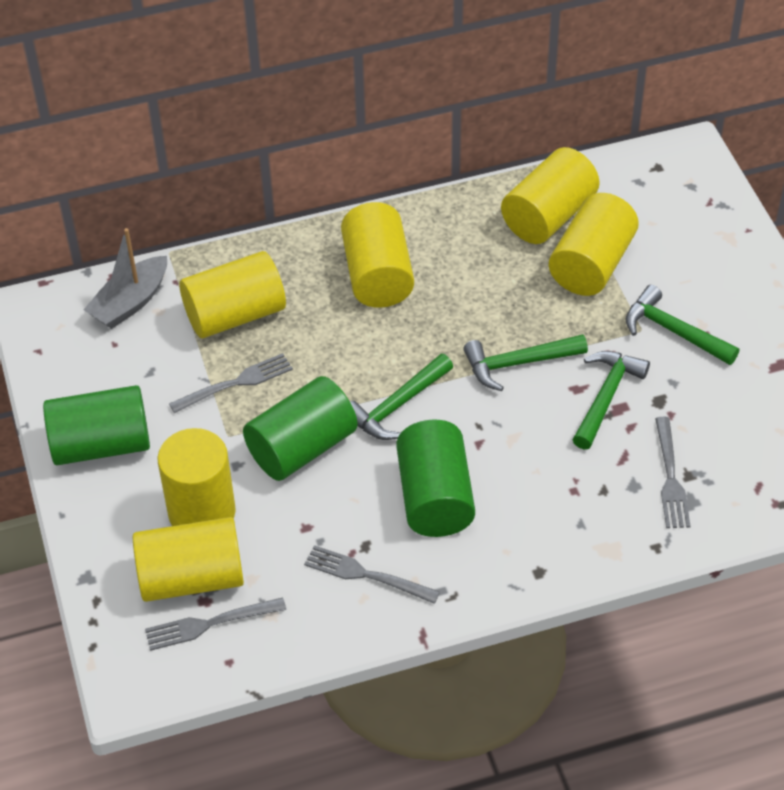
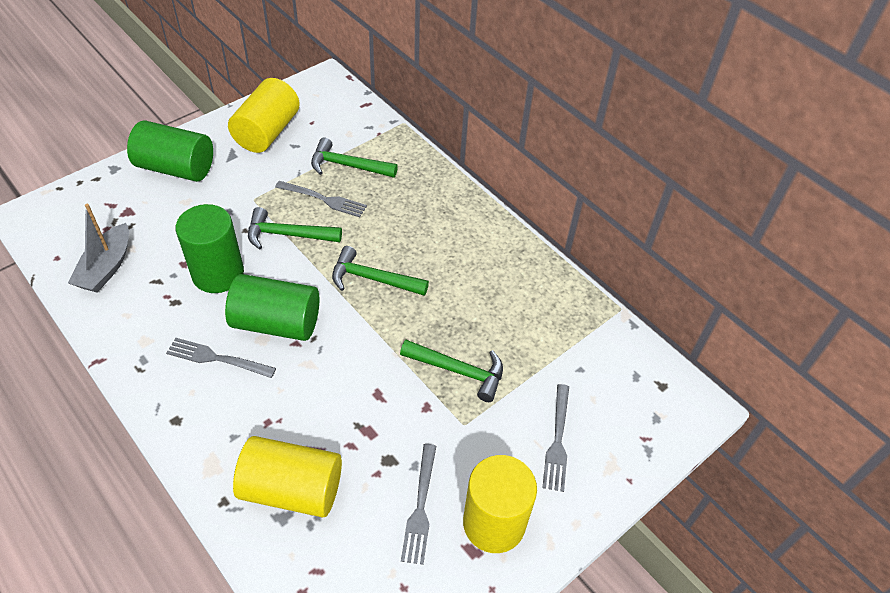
yellow cylinder: 6 -> 3

